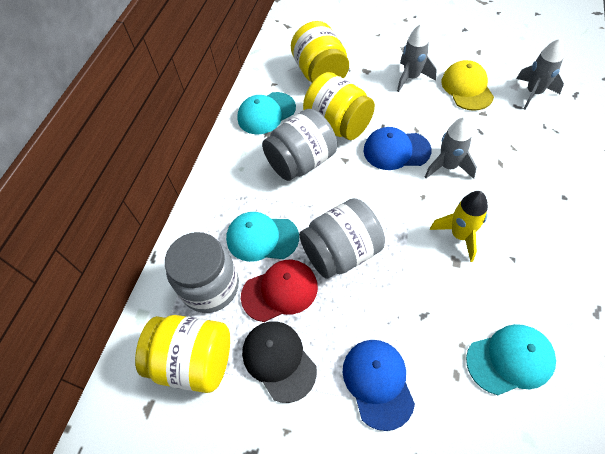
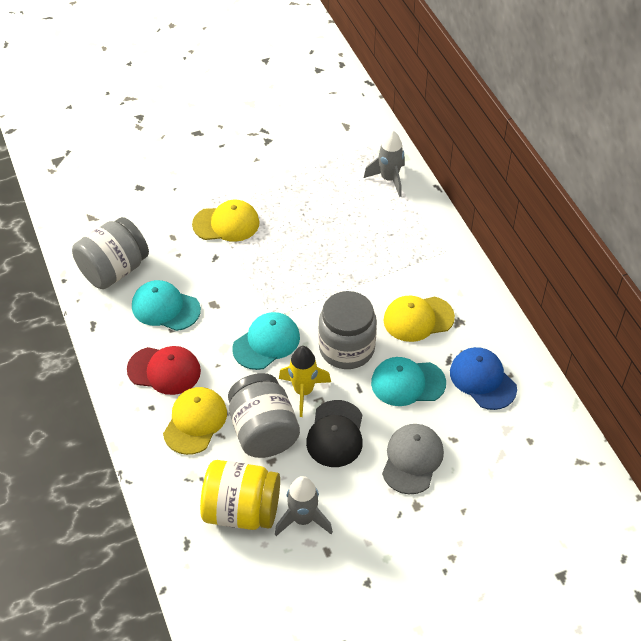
blue cap: 2 -> 1
grey cap: 0 -> 1
grey rocket: 3 -> 2
yellow cap: 1 -> 3
yellow jar: 3 -> 1

